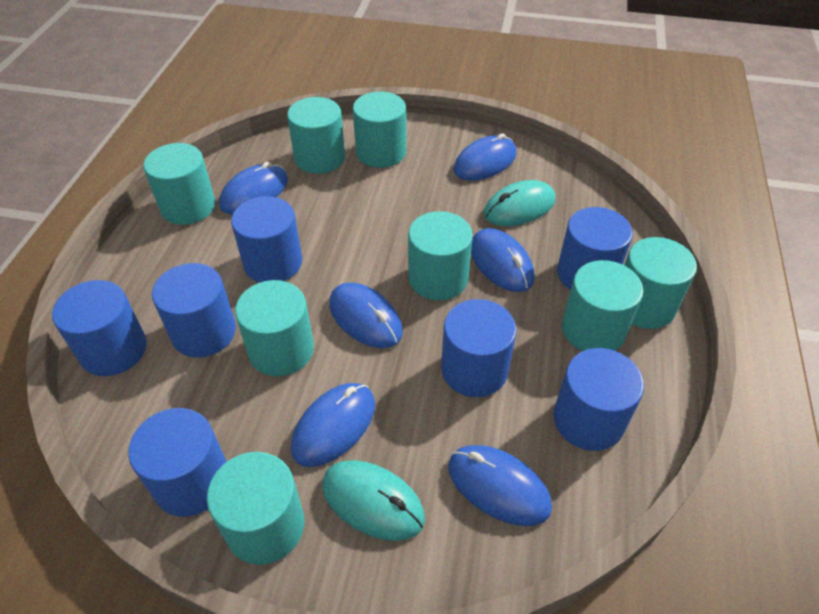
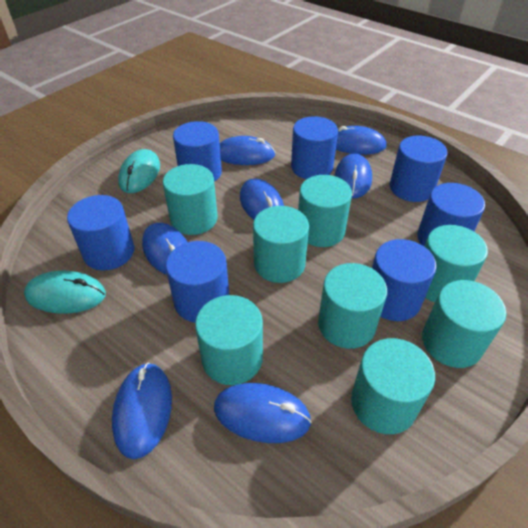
blue mouse: 6 -> 7

